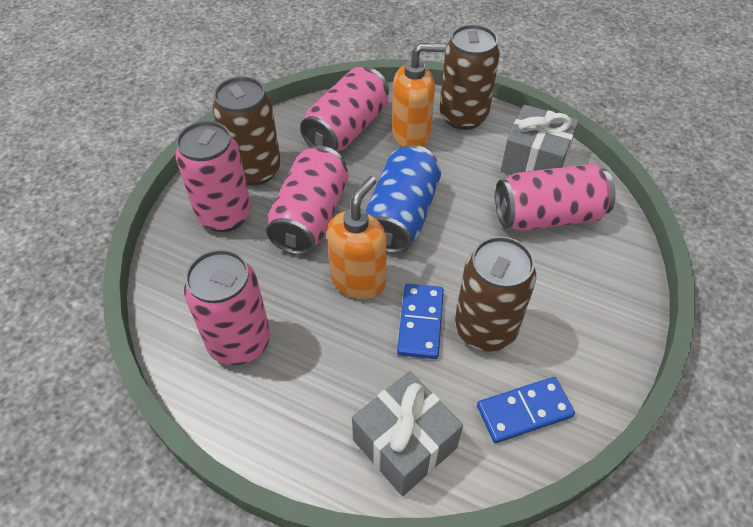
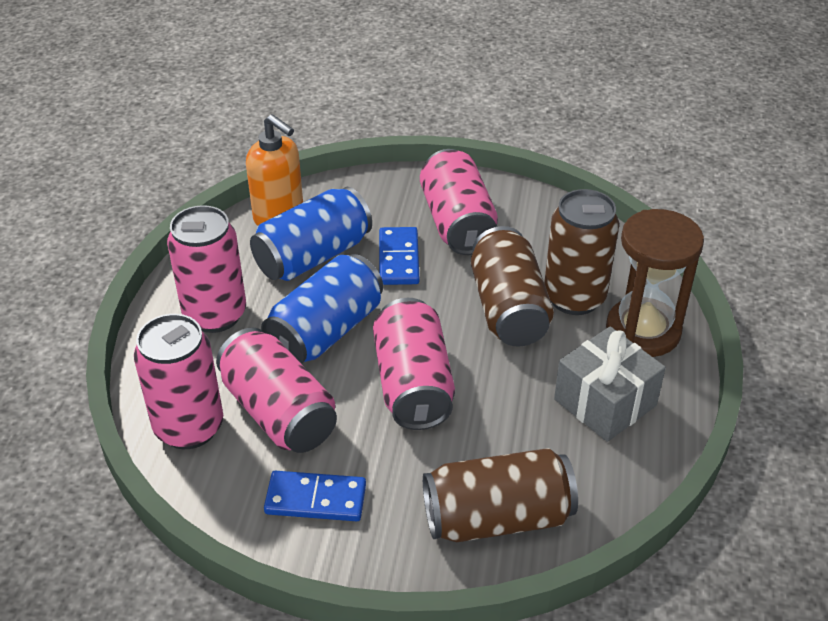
blue can: 1 -> 2
brown hourglass: 0 -> 1
grey gift: 2 -> 1
orange soap dispenser: 2 -> 1

